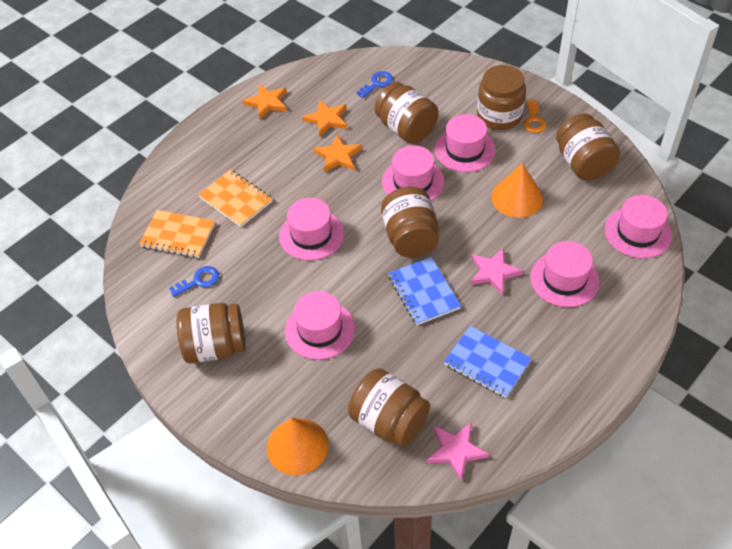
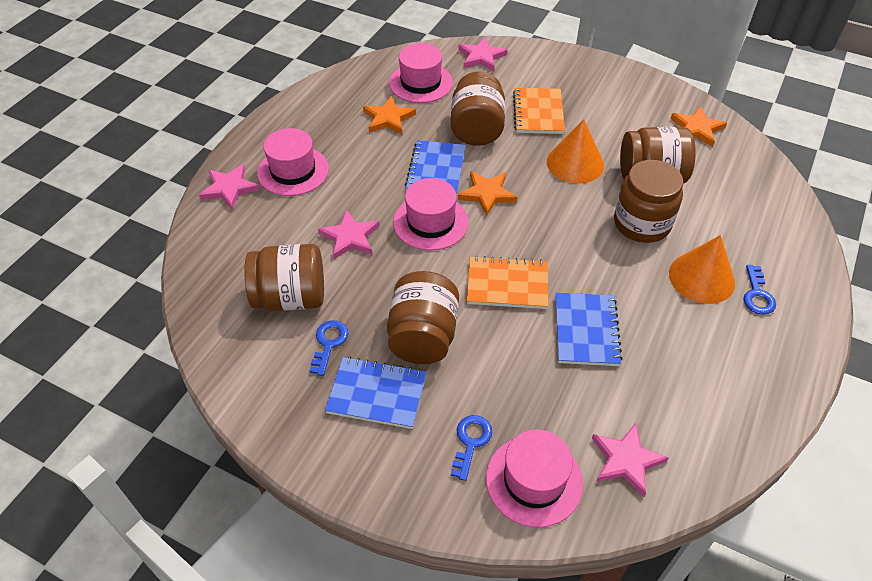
blue key: 2 -> 3
blue notebook: 2 -> 3
brown jar: 6 -> 5
orange key: 1 -> 0
pink hat: 6 -> 4
pink star: 2 -> 4

